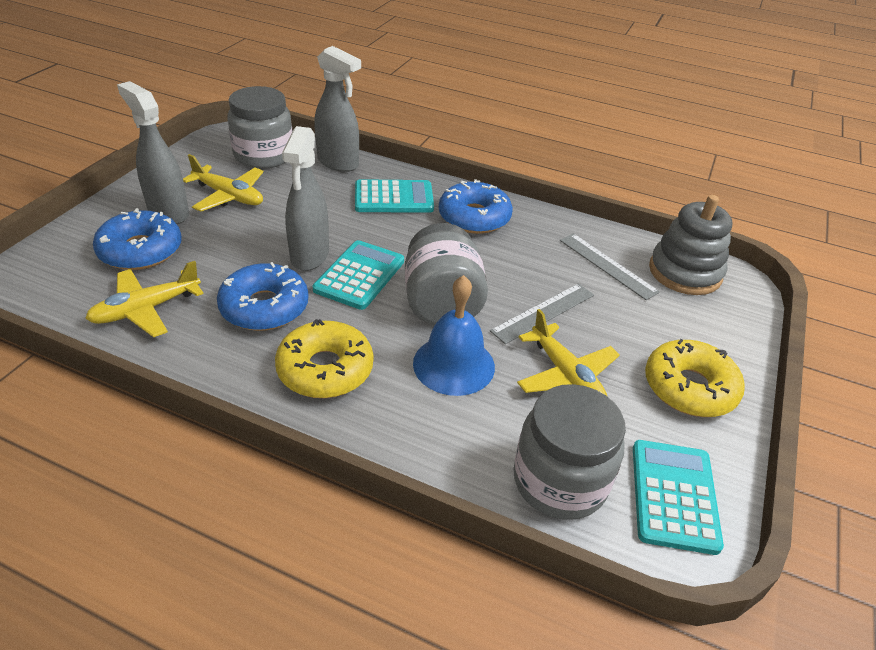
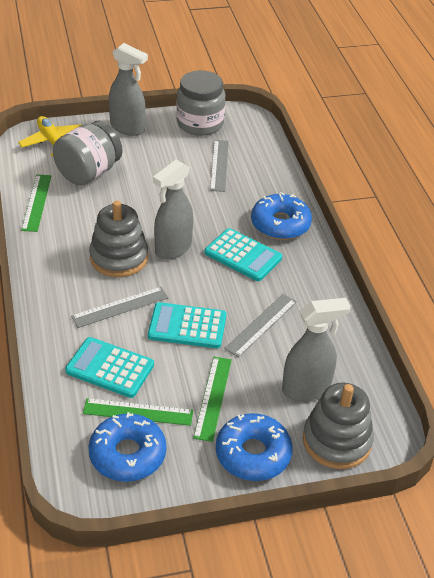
blue bell: 1 -> 0
green ruler: 0 -> 3
grey jar: 3 -> 2
grey ruler: 2 -> 3
grey stacking toy: 1 -> 2
yellow donut: 2 -> 0
yellow plane: 3 -> 1

